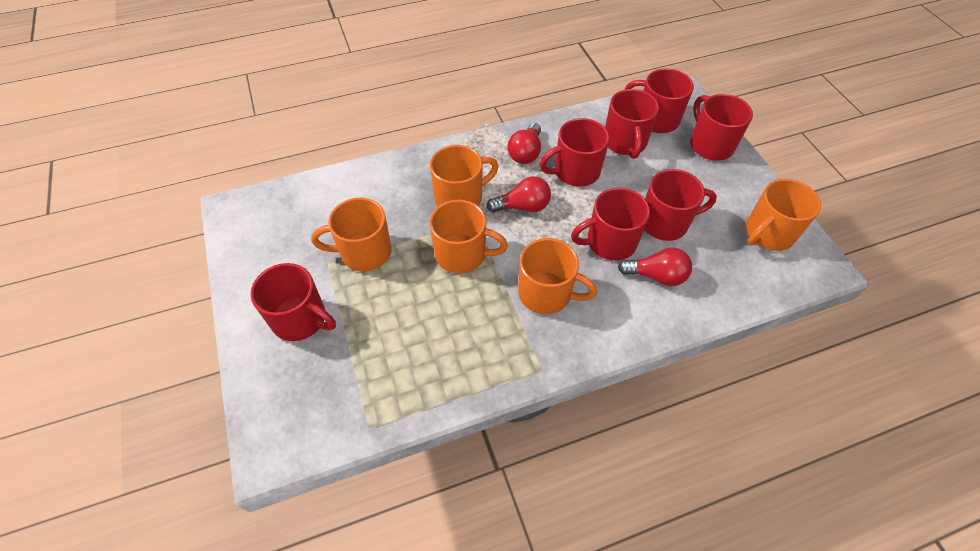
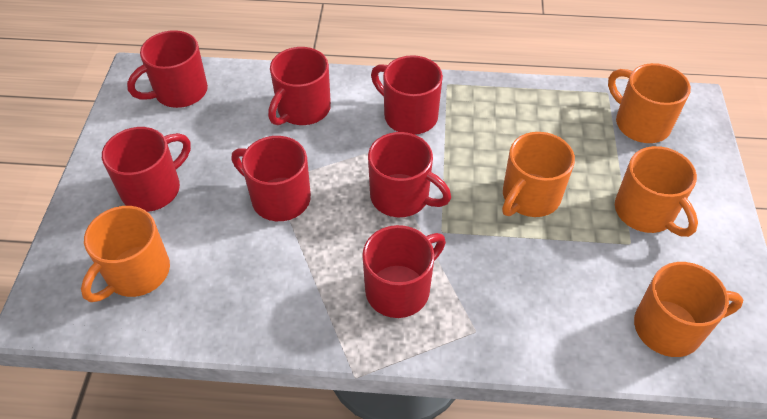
red light bulb: 3 -> 0

